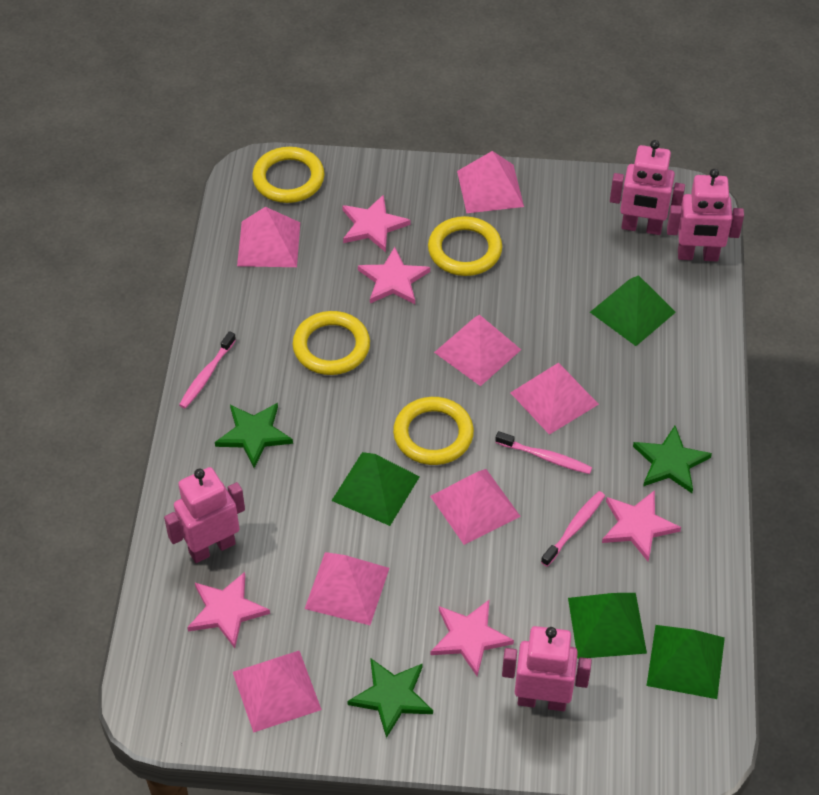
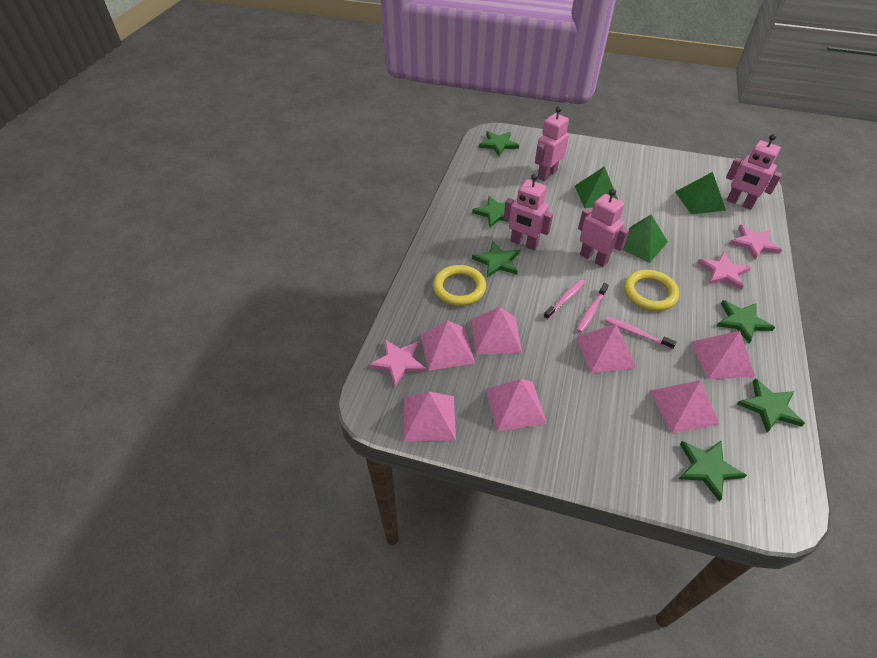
green pyramid: 4 -> 3
green star: 3 -> 6
pink star: 5 -> 3
yellow ring: 4 -> 2

